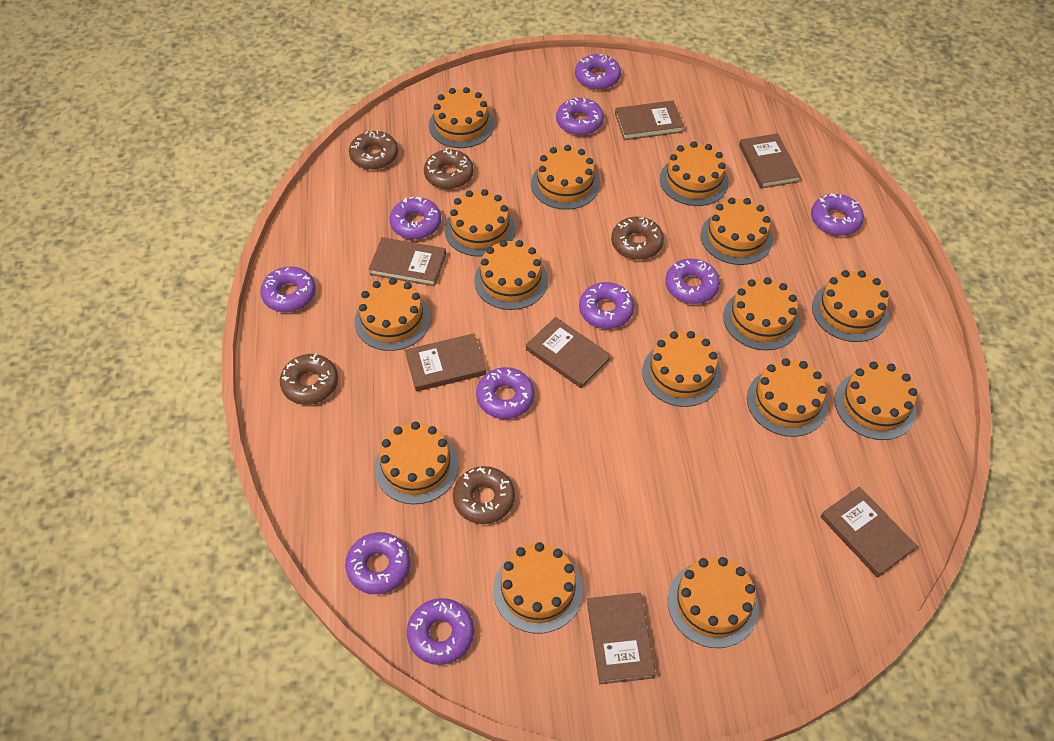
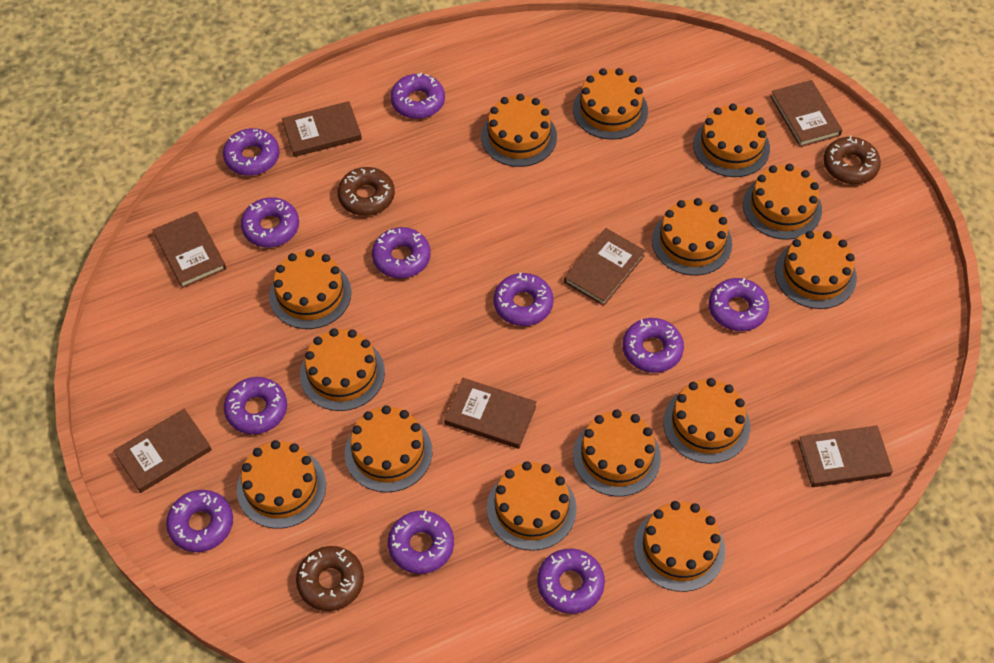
brown donut: 5 -> 3
orange cake: 15 -> 14
purple donut: 10 -> 11

